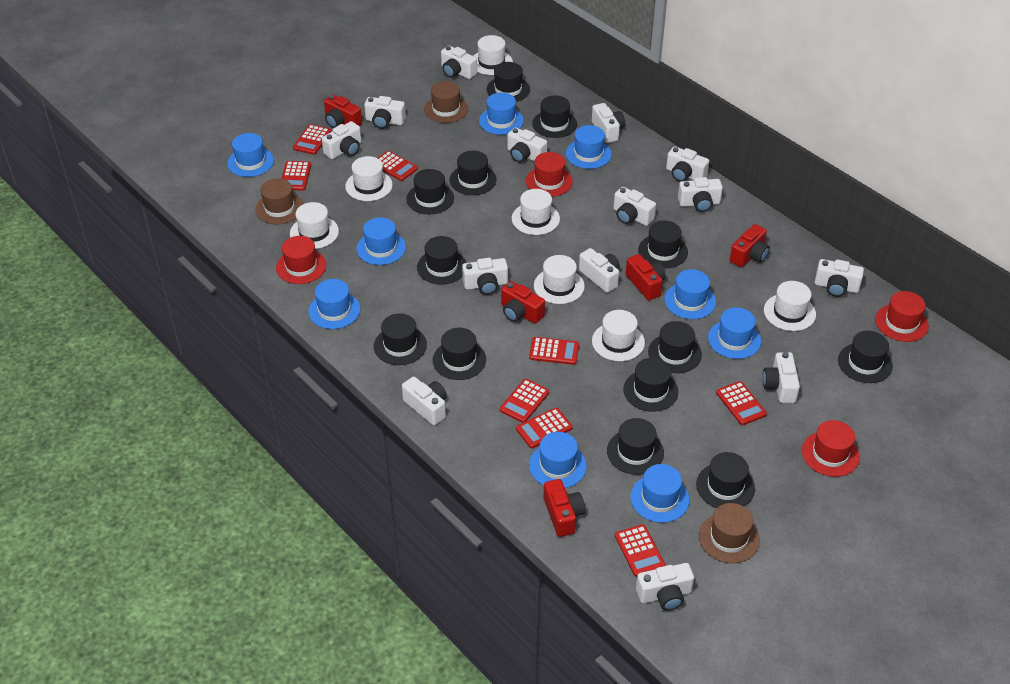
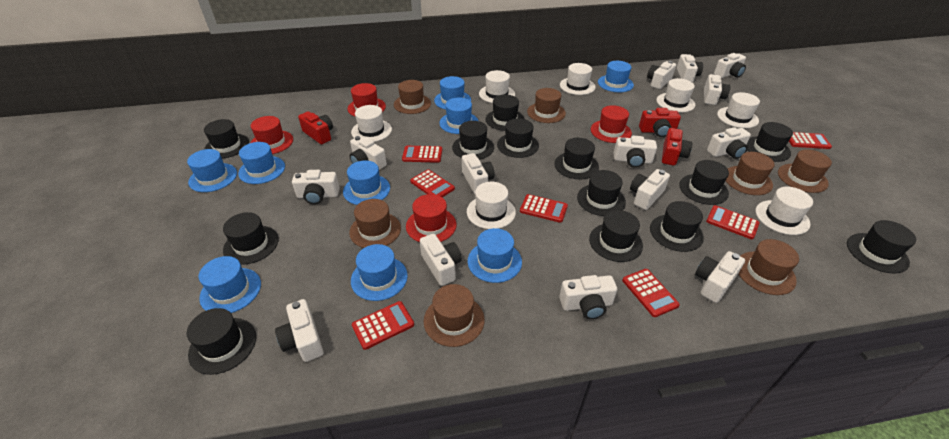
brown hat: 3 -> 7
red calculator: 8 -> 7
red camera: 5 -> 3

